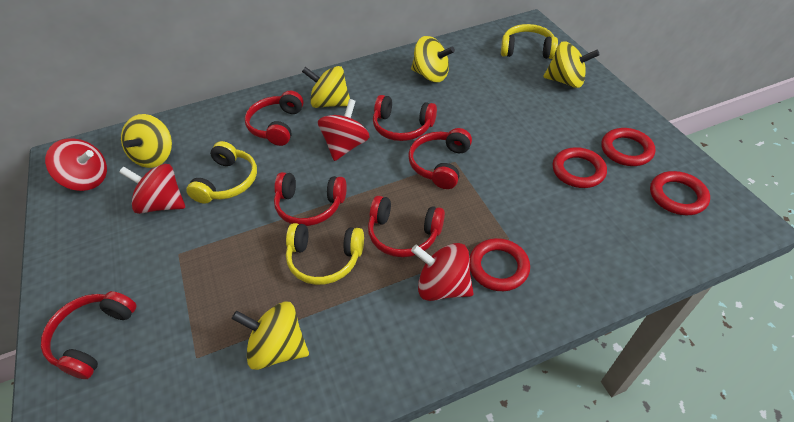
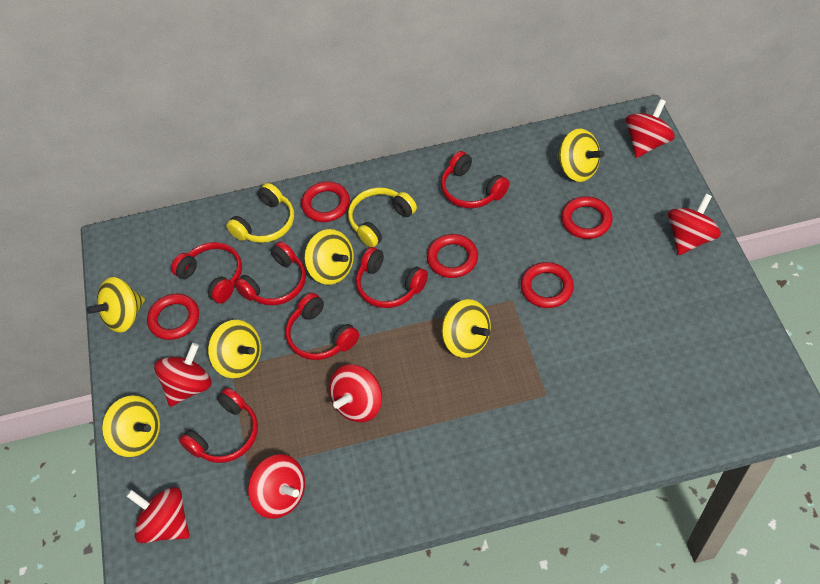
red ring: 4 -> 5
red spinning top: 4 -> 6
yellow headphones: 3 -> 2
yellow spinning top: 5 -> 6

